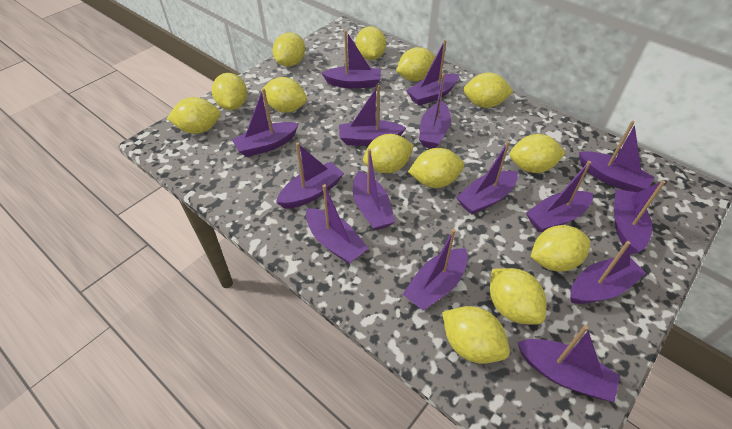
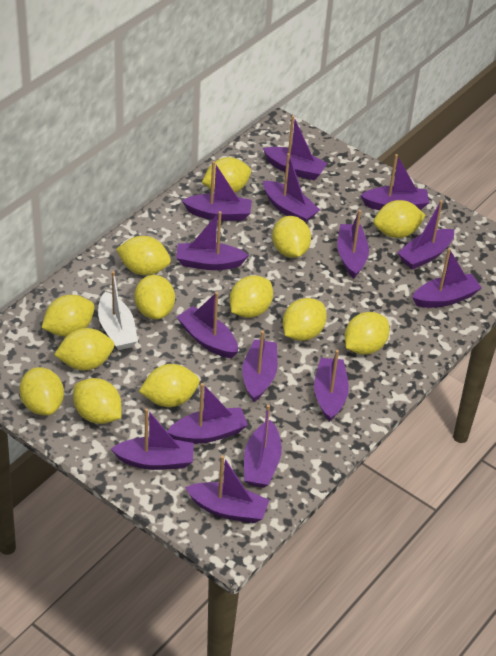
white boat: 0 -> 1

